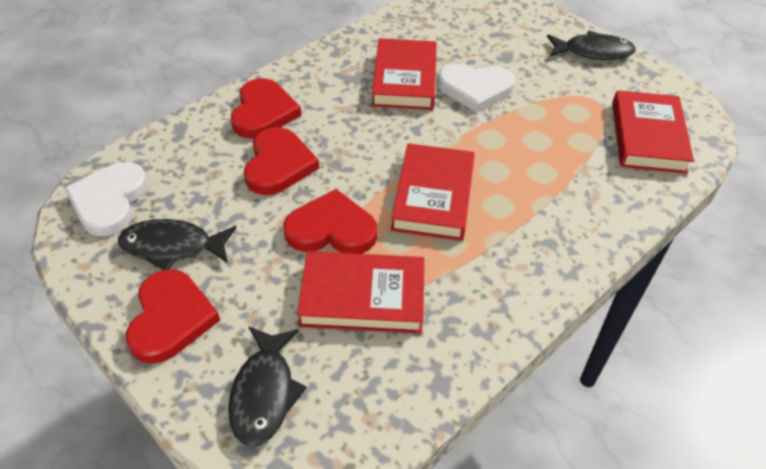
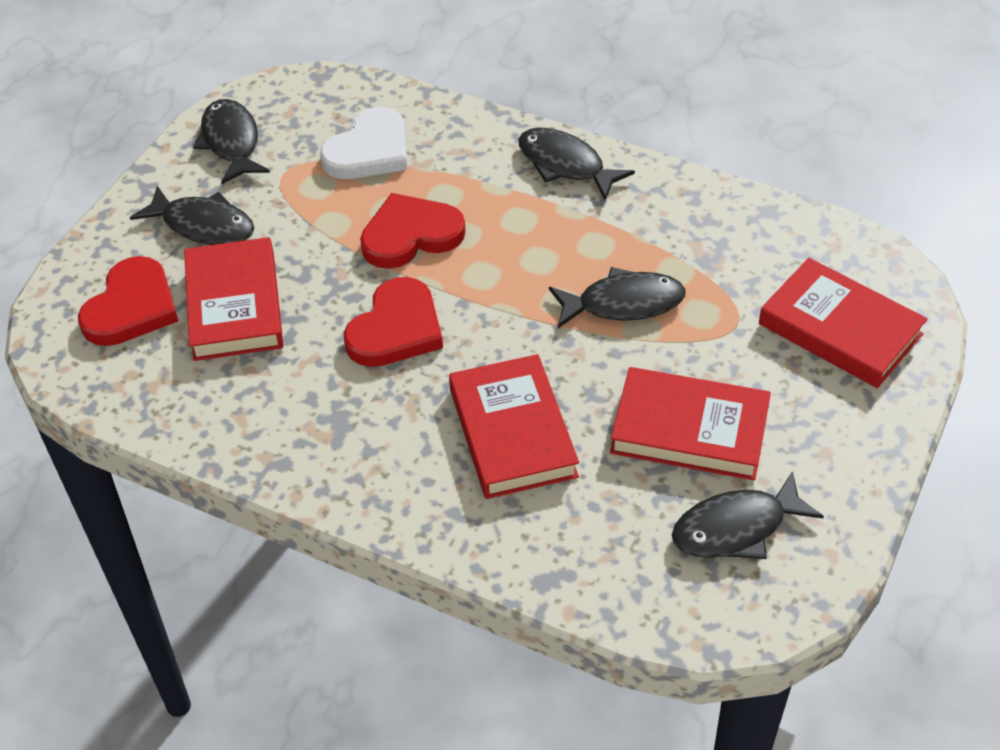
black fish: 3 -> 5
red heart: 4 -> 3
white heart: 2 -> 1

